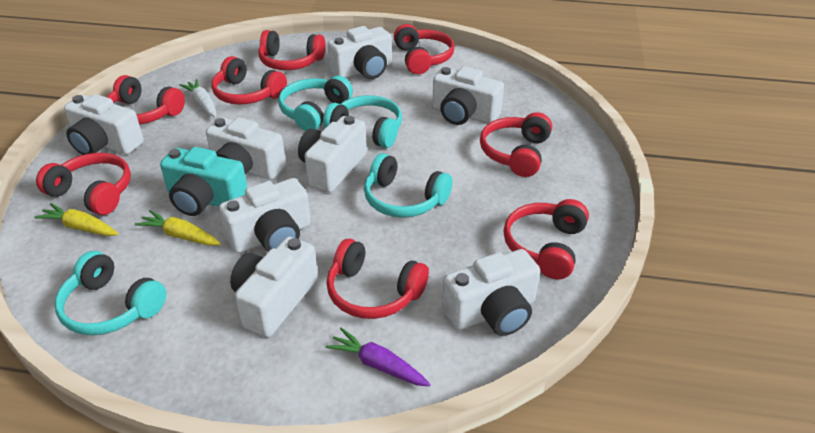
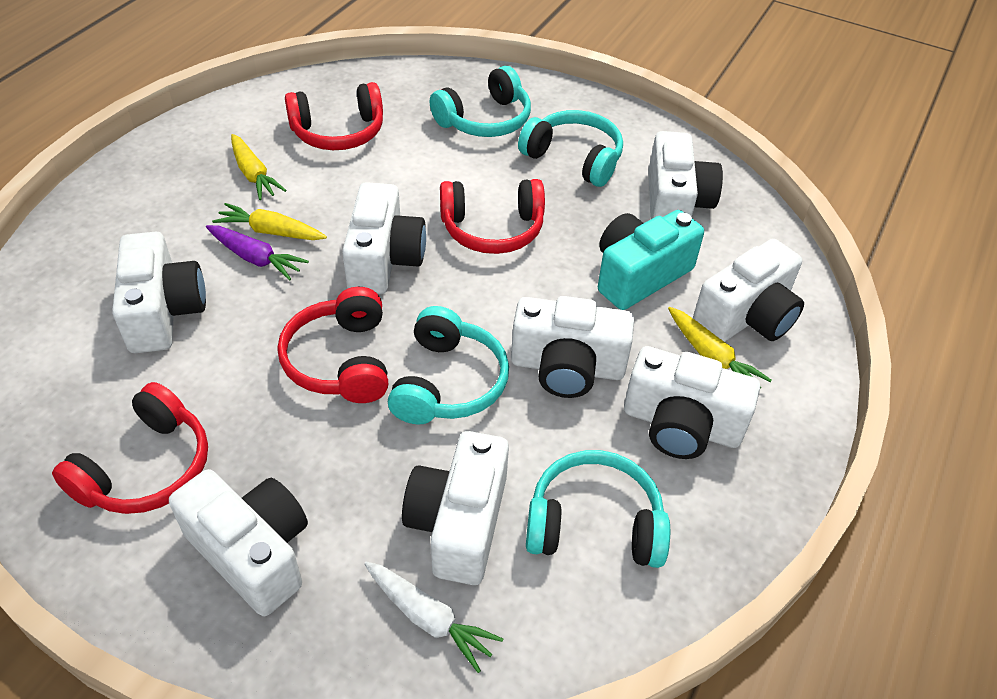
red headphones: 8 -> 4
yellow carrot: 2 -> 3

